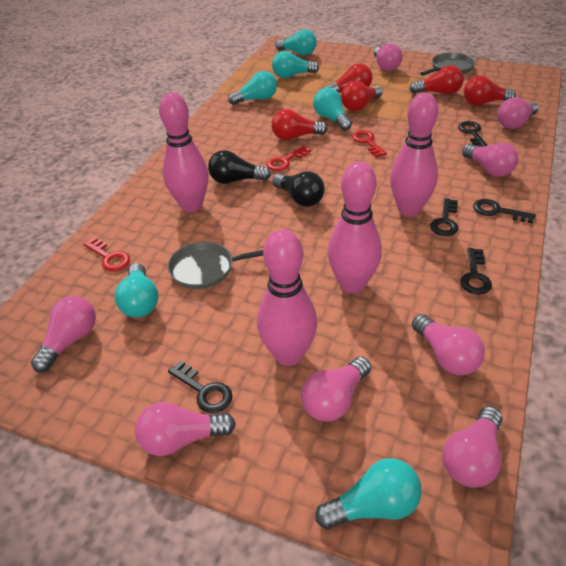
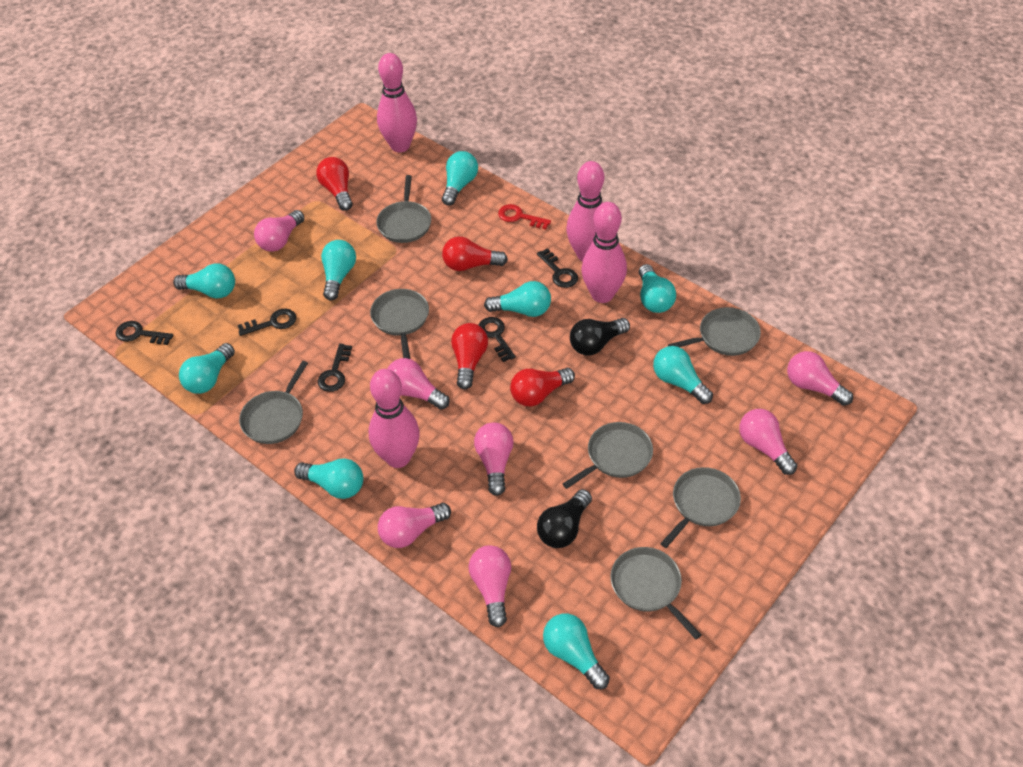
grey pan: 2 -> 7
pink light bulb: 8 -> 7
red key: 3 -> 1
red light bulb: 5 -> 4
turquoise light bulb: 6 -> 9

